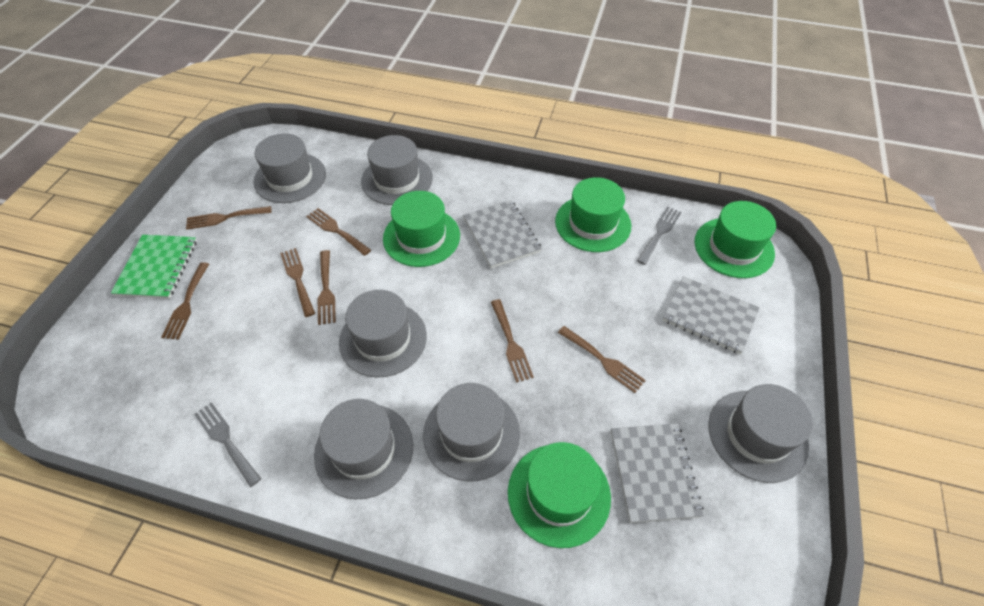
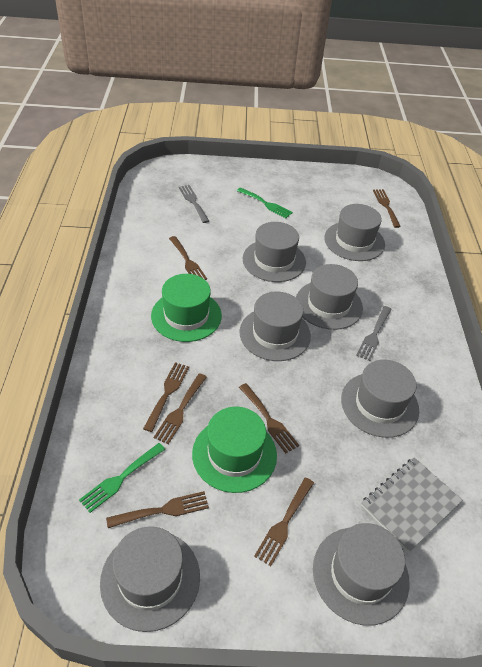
green fork: 0 -> 2
green hat: 4 -> 2
green notebook: 1 -> 0
grey hat: 6 -> 7
grey notebook: 3 -> 1

